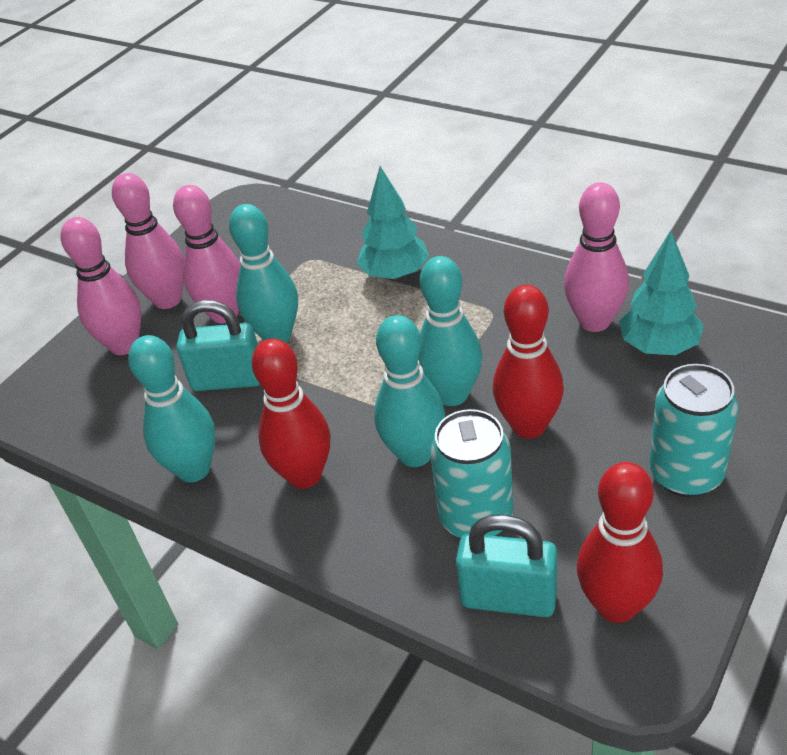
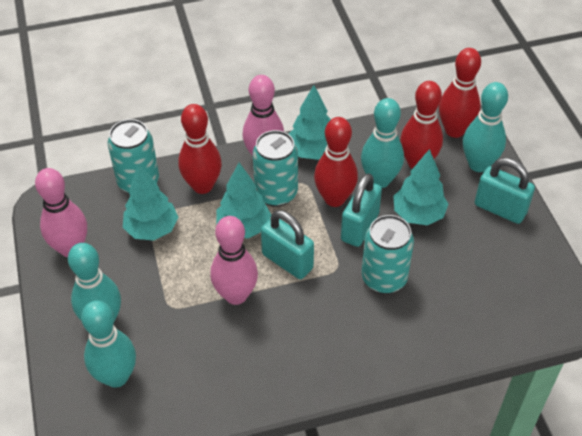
pink bowling pin: 4 -> 3
red bowling pin: 3 -> 4
turquoise can: 2 -> 3
turquoise padlock: 2 -> 3
turquoise tree: 2 -> 4

